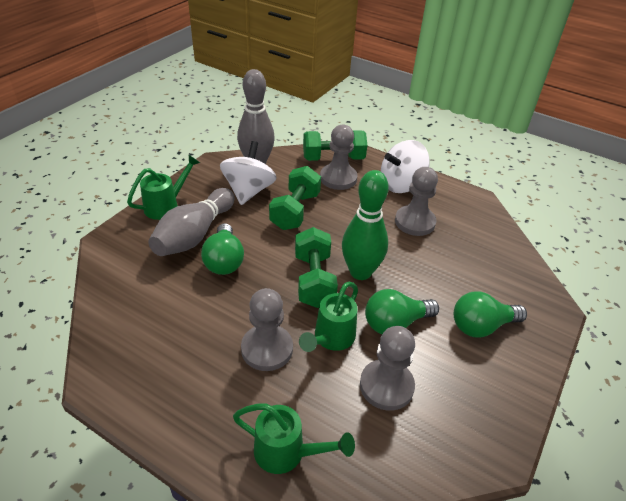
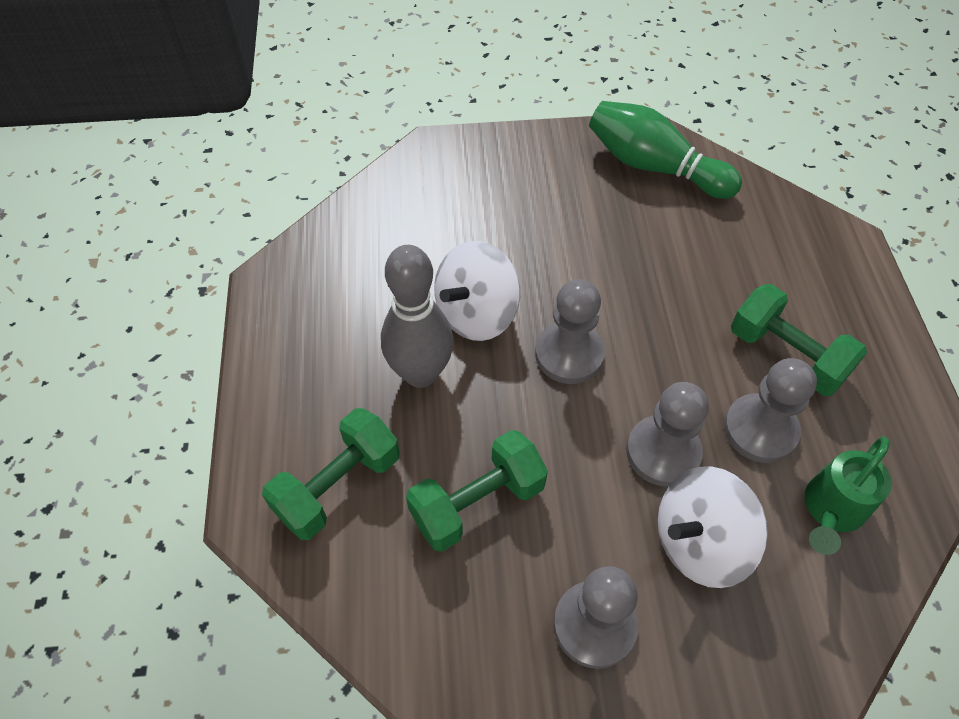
green light bulb: 3 -> 0
green watering can: 3 -> 1
grey bowling pin: 2 -> 1

